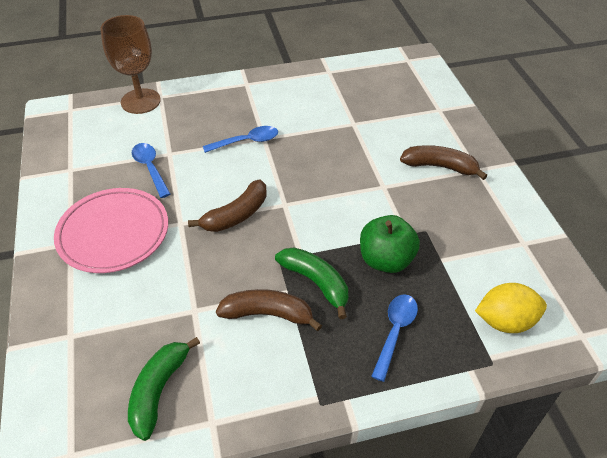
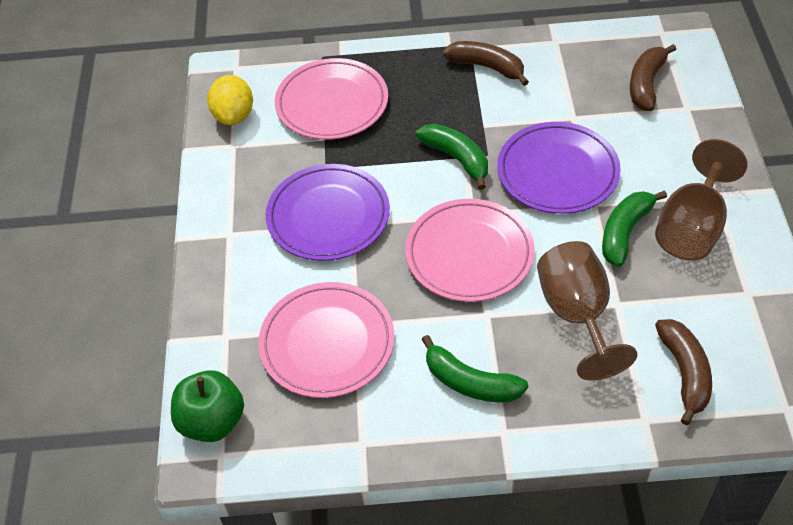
blue spoon: 3 -> 0
brown goblet: 1 -> 2
green banana: 2 -> 3
pink plate: 1 -> 3
purple plate: 0 -> 2

